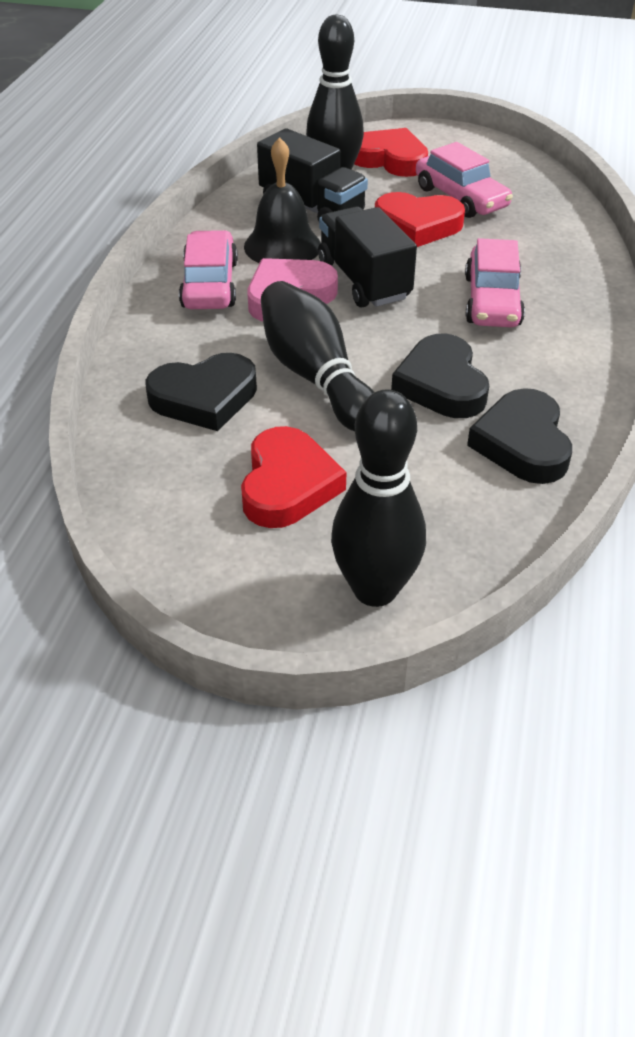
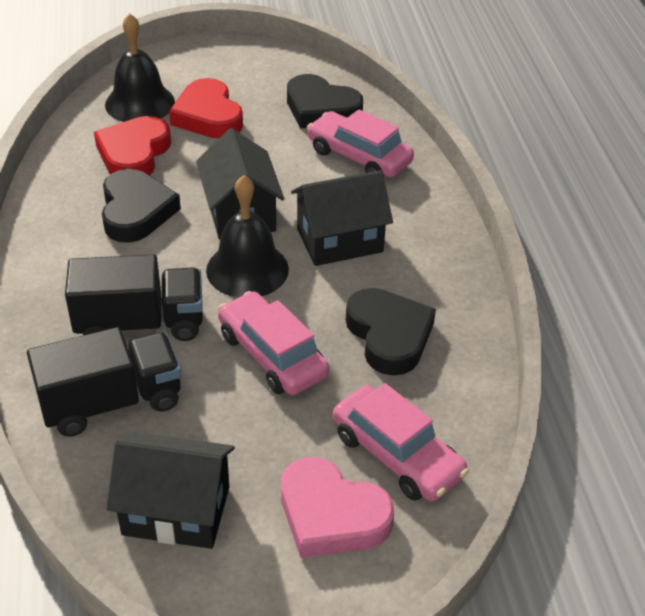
black bell: 1 -> 2
black bowling pin: 3 -> 0
black house: 0 -> 3
red heart: 3 -> 2

